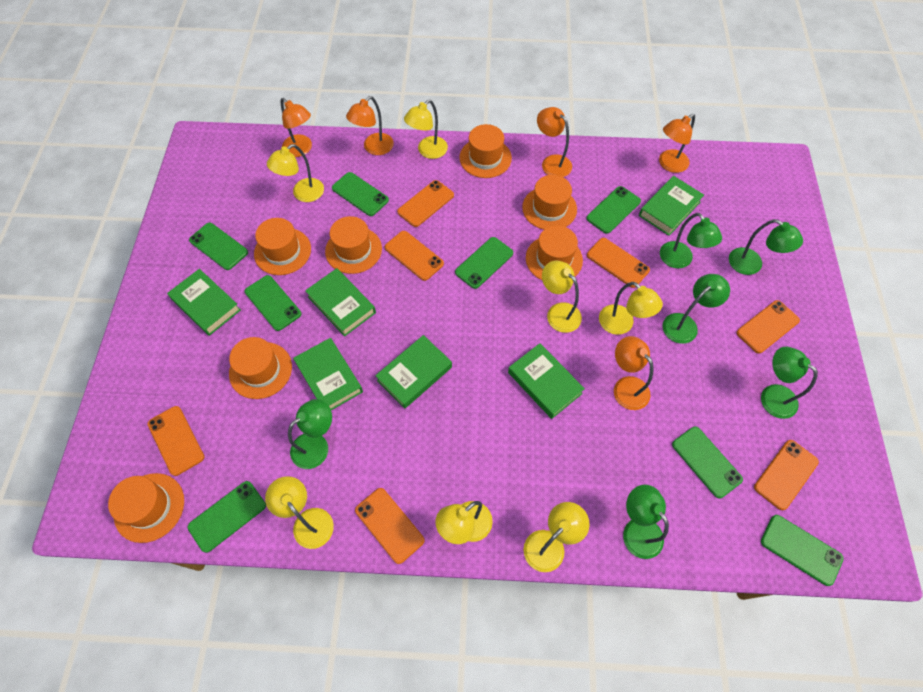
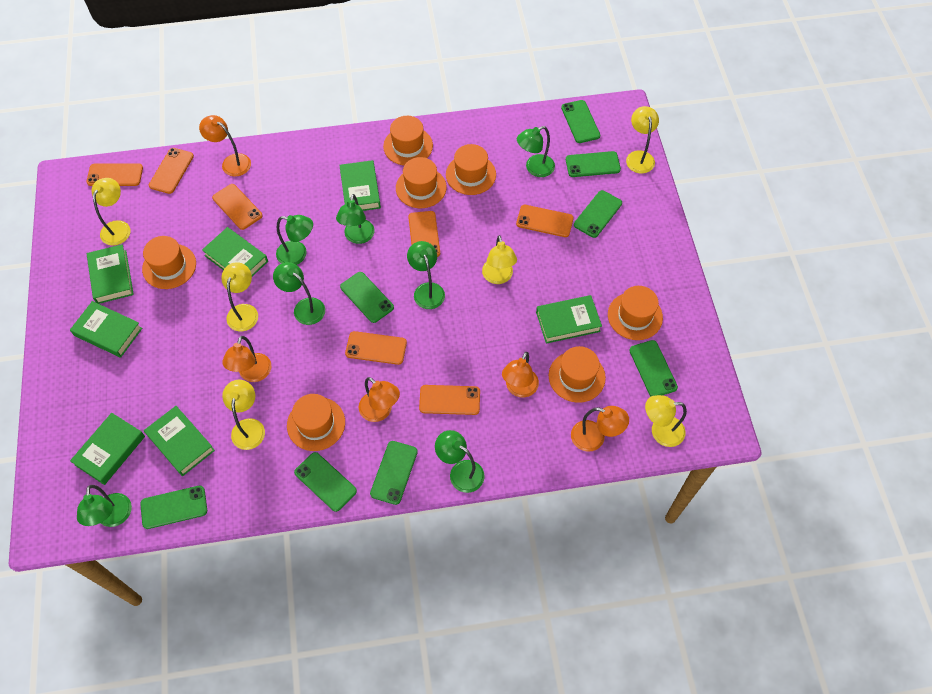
green book: 6 -> 7
green lamp: 6 -> 7
yellow lamp: 7 -> 6

